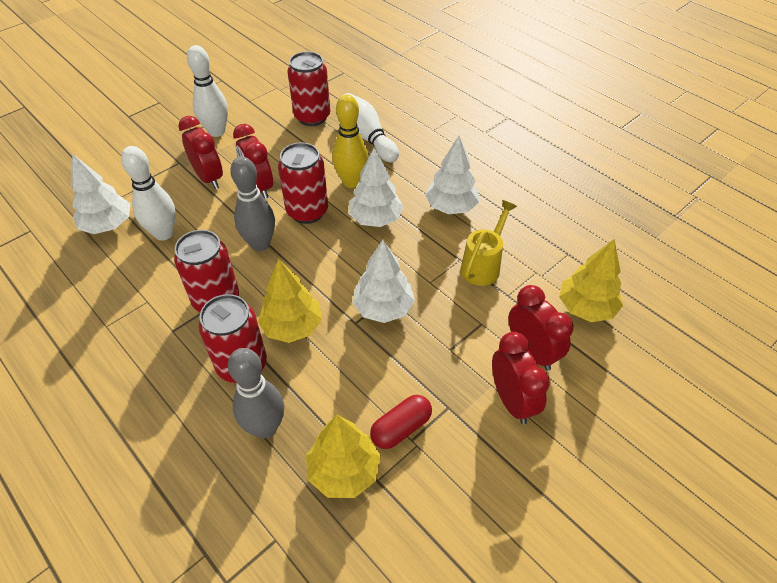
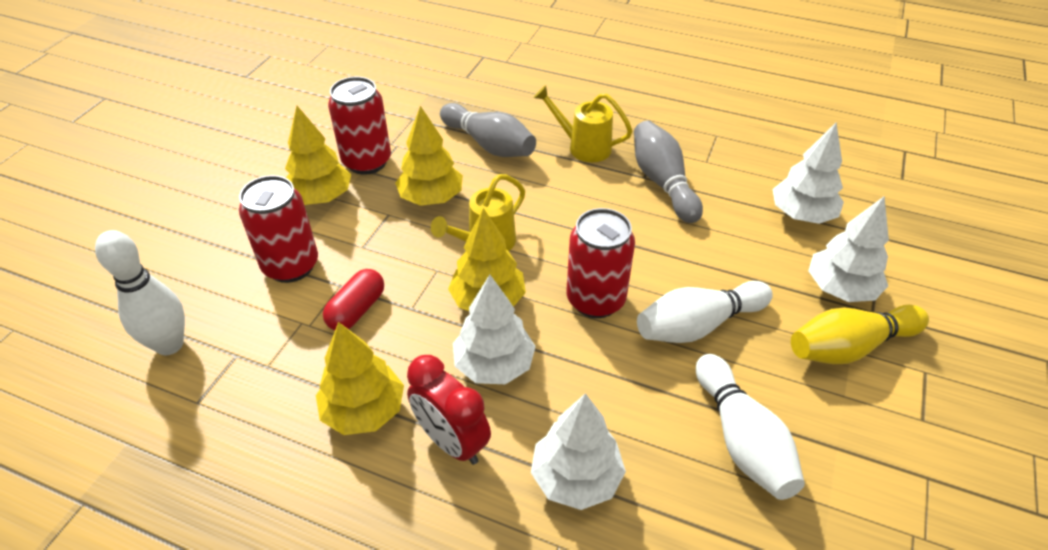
red can: 4 -> 3
red clock: 4 -> 1
yellow tree: 3 -> 4
yellow watering can: 1 -> 2

